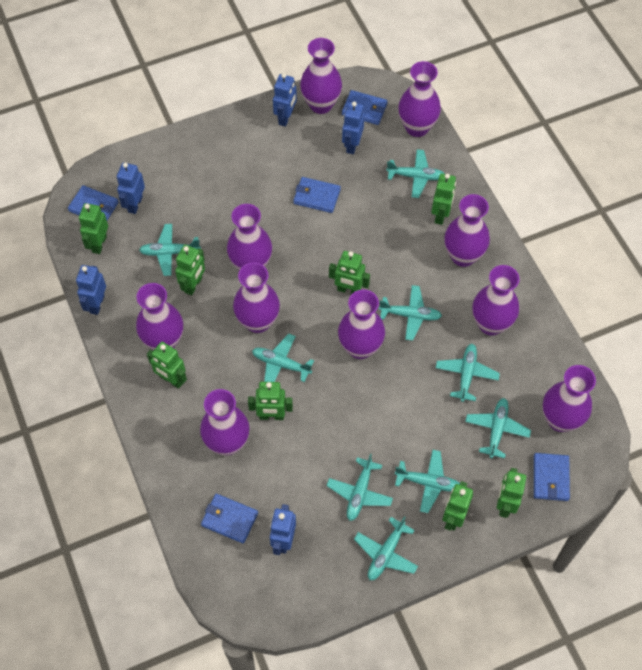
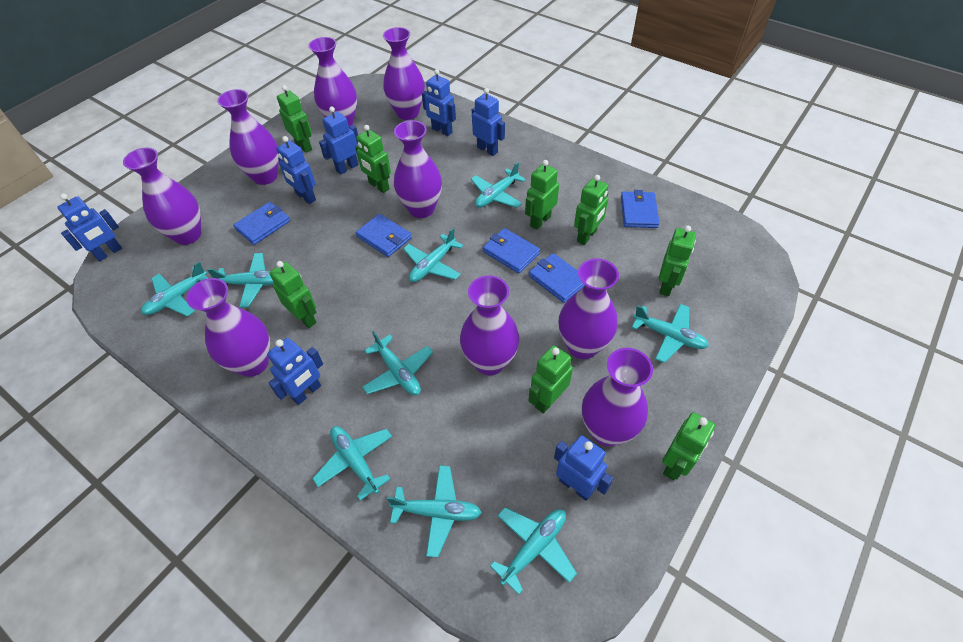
blue robot: 5 -> 7
purple vase: 10 -> 9

